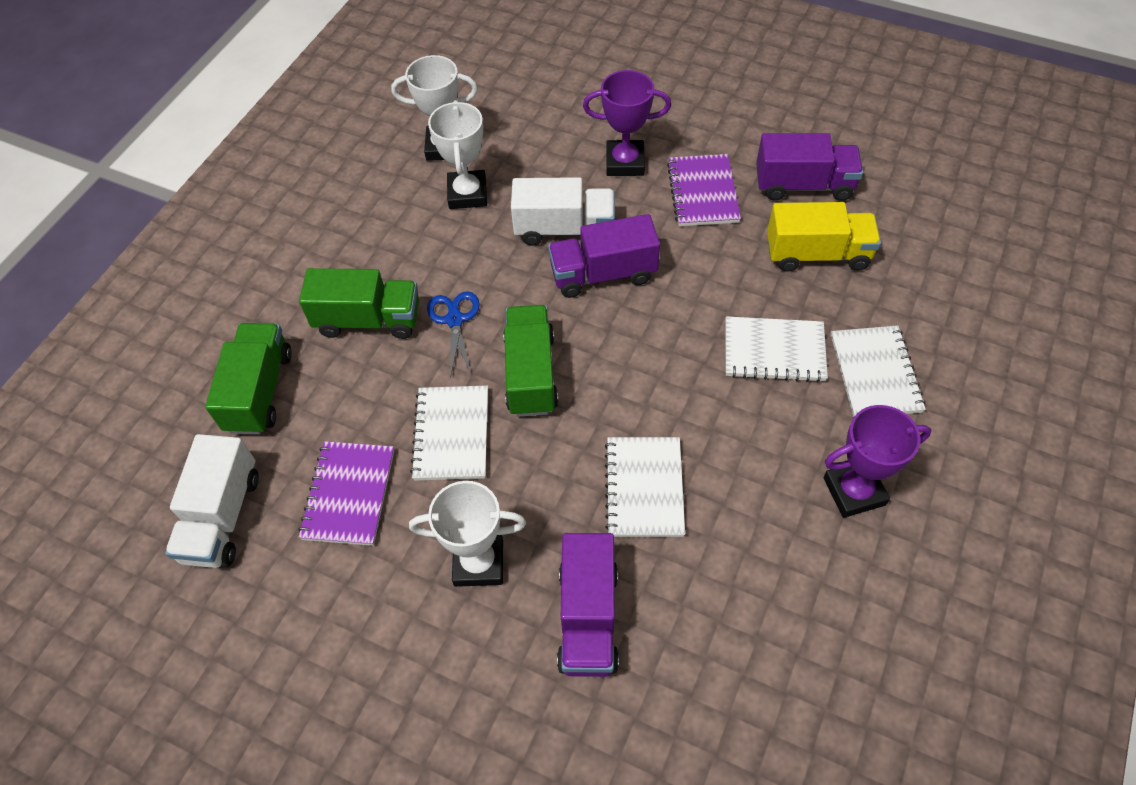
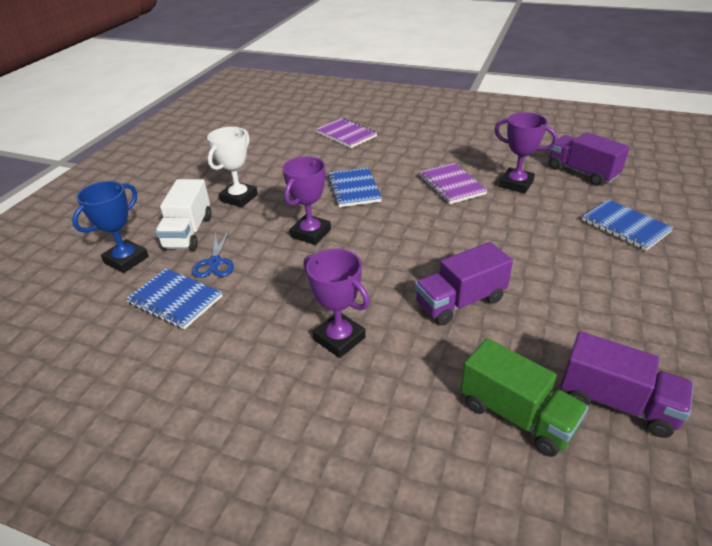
blue notebook: 0 -> 3
blue trophy: 0 -> 1
green truck: 3 -> 1
purple trophy: 2 -> 3
white notebook: 4 -> 0
white trophy: 3 -> 1
white truck: 2 -> 1
yellow truck: 1 -> 0

